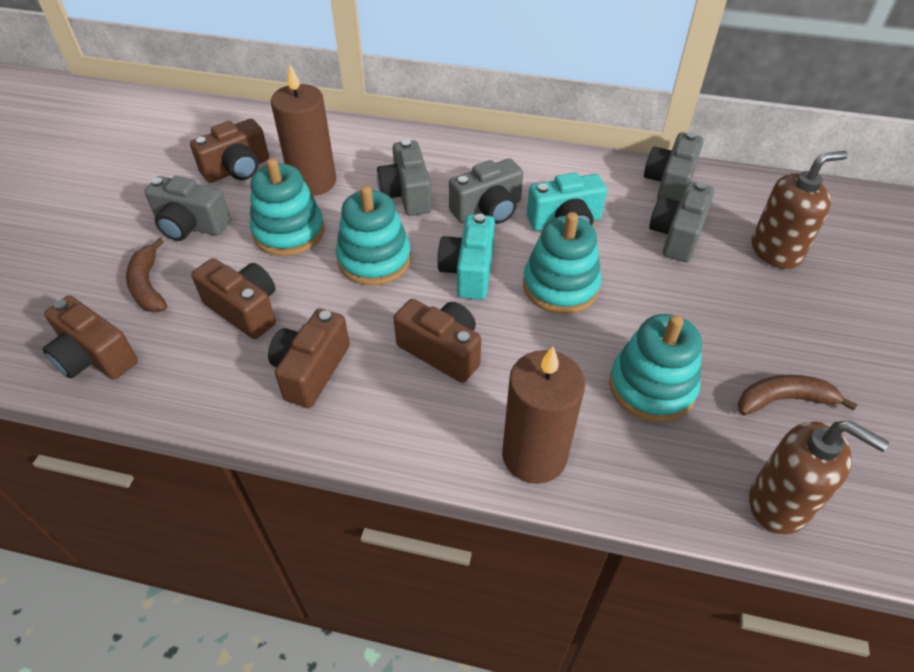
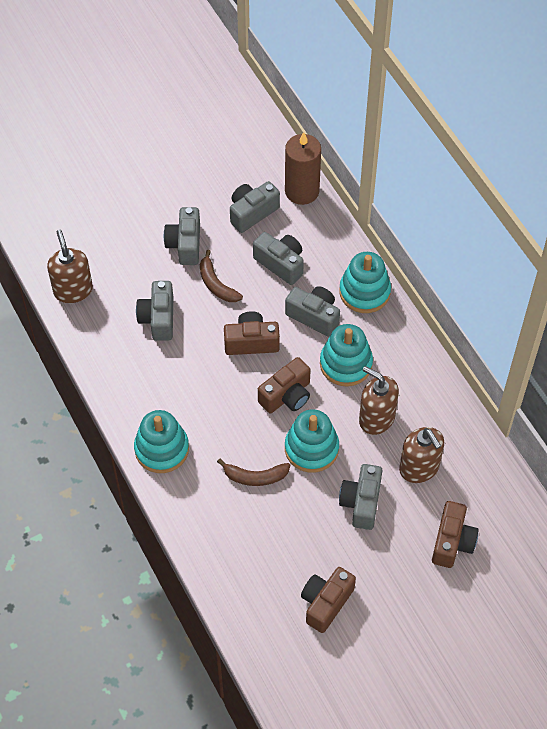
brown camera: 5 -> 4
brown candle: 2 -> 1
brown soap dispenser: 2 -> 3
grey camera: 5 -> 6
turquoise camera: 2 -> 0

